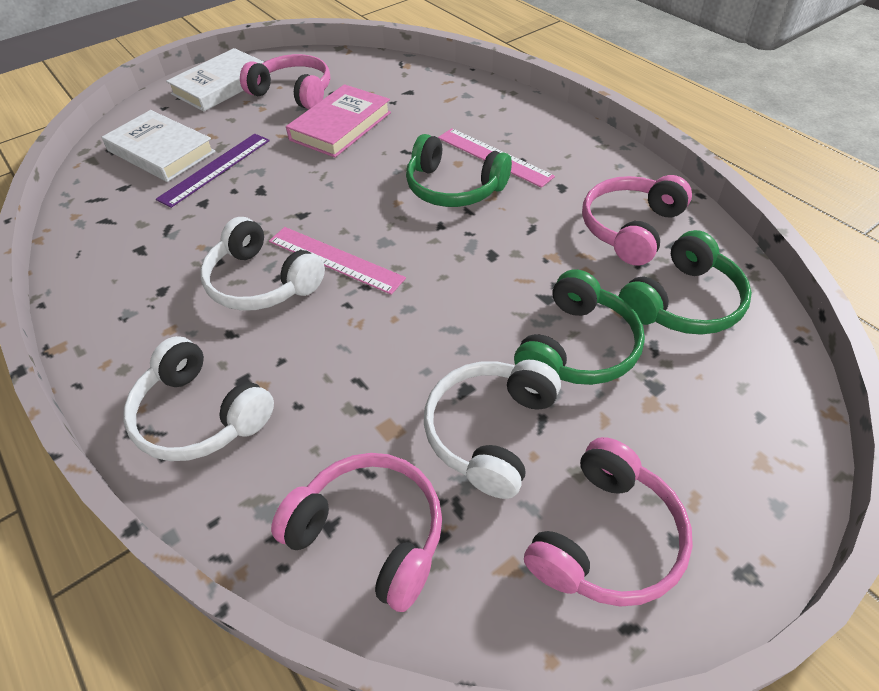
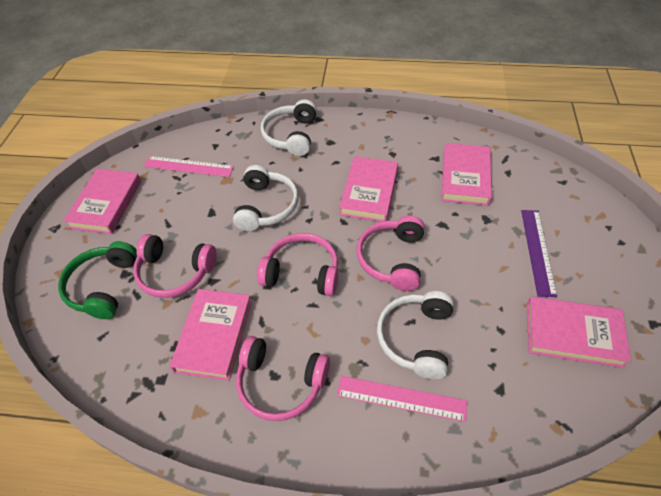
green headphones: 3 -> 1
pink book: 1 -> 5
white book: 2 -> 0

